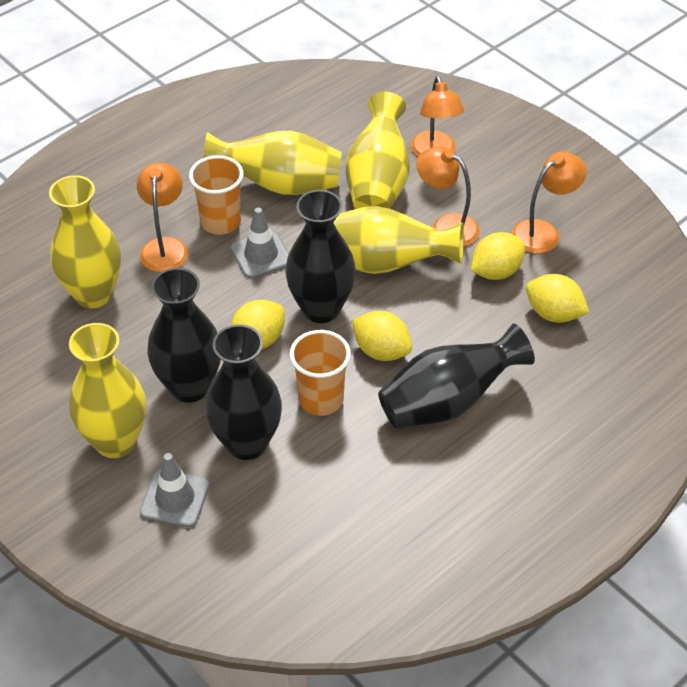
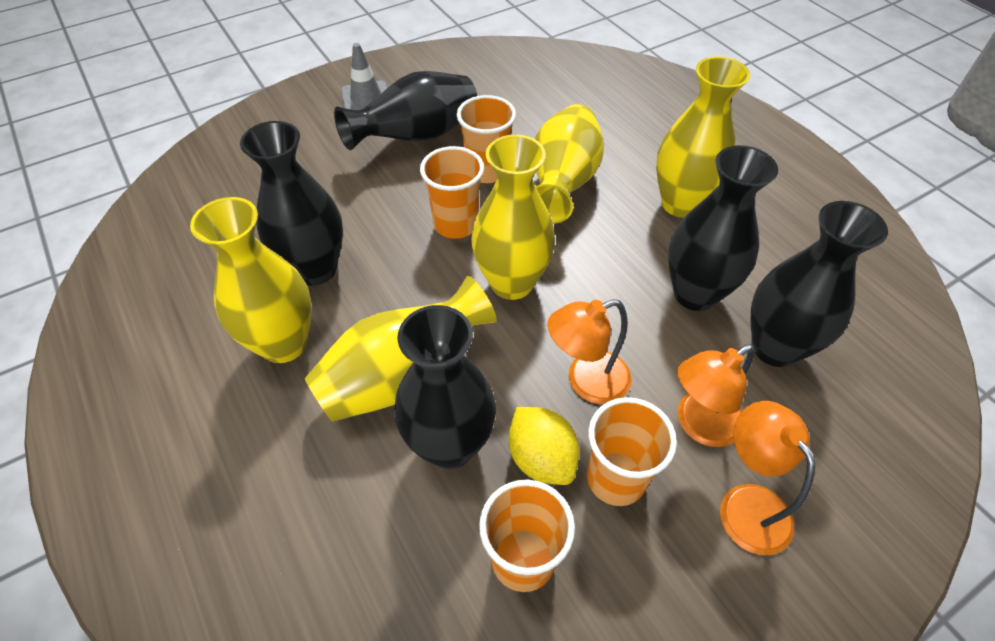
black vase: 4 -> 5
grey traffic cone: 2 -> 1
orange cup: 2 -> 4
orange lamp: 4 -> 3
yellow lemon: 4 -> 1

